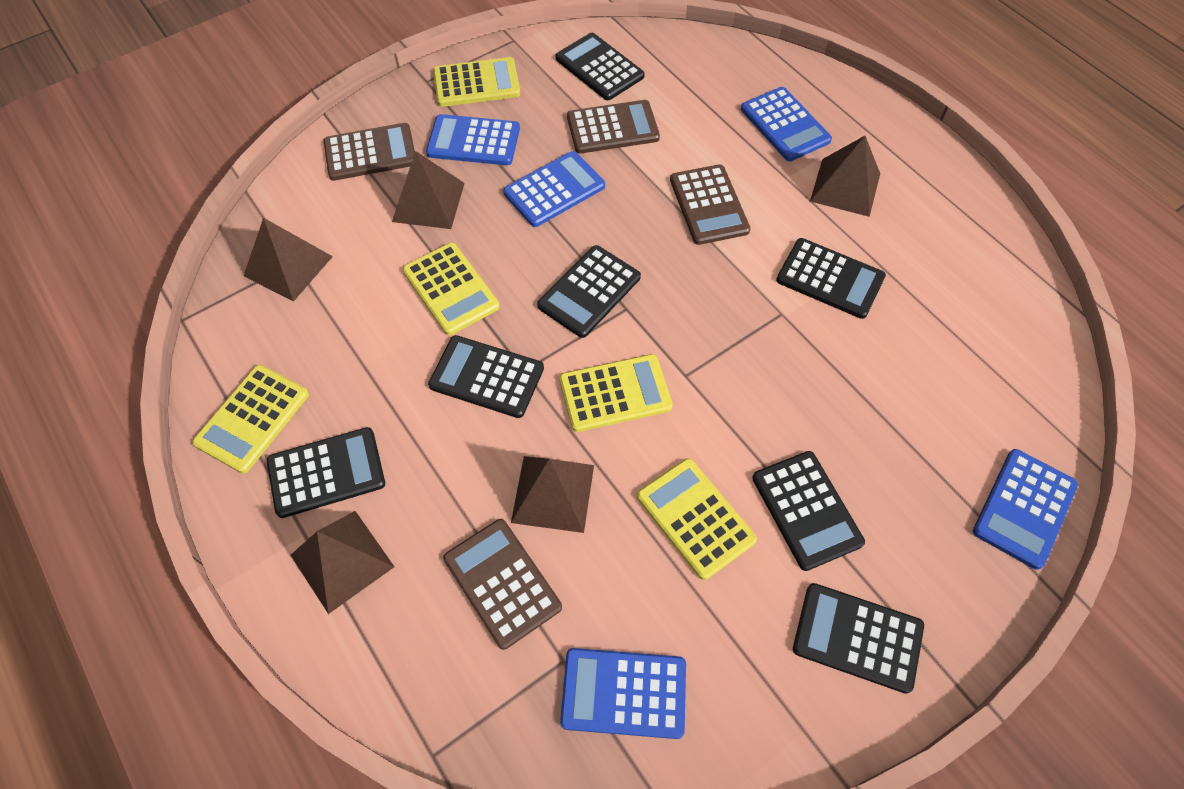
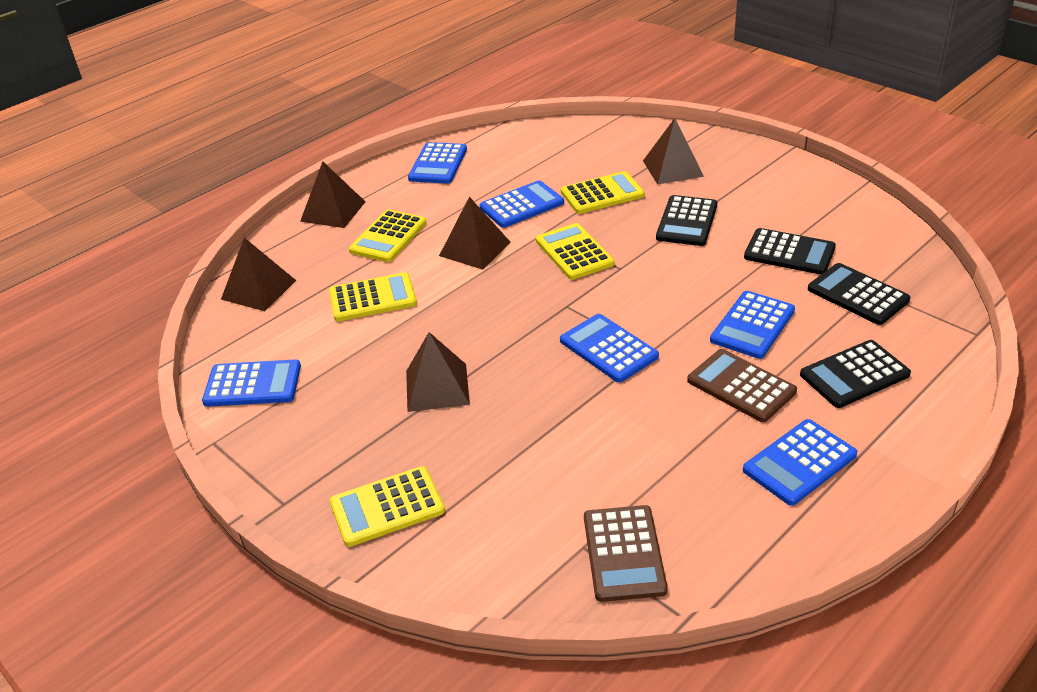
black calculator: 7 -> 4
blue calculator: 5 -> 6
brown calculator: 4 -> 2

